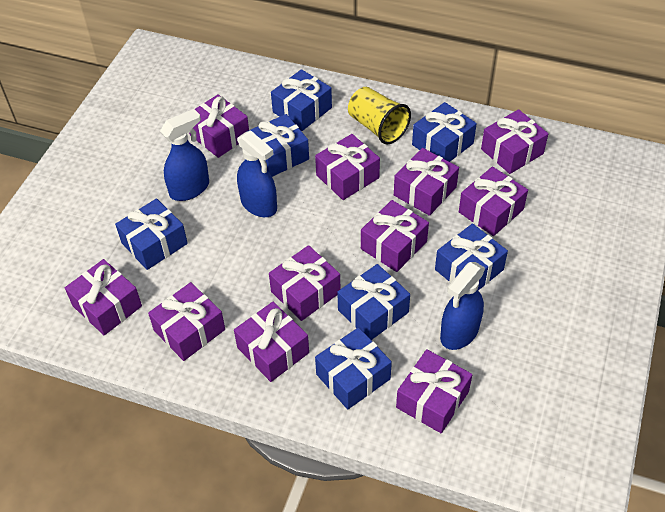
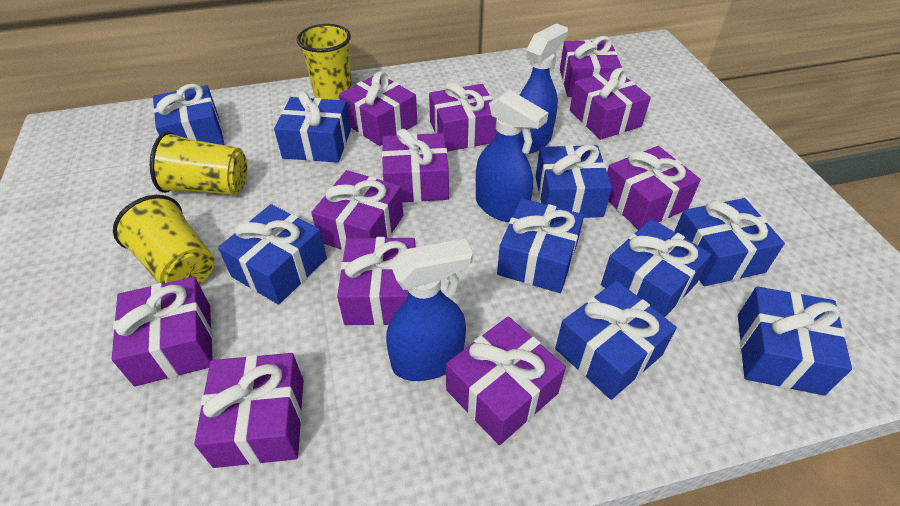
blue gift: 7 -> 9
yellow cup: 1 -> 3

